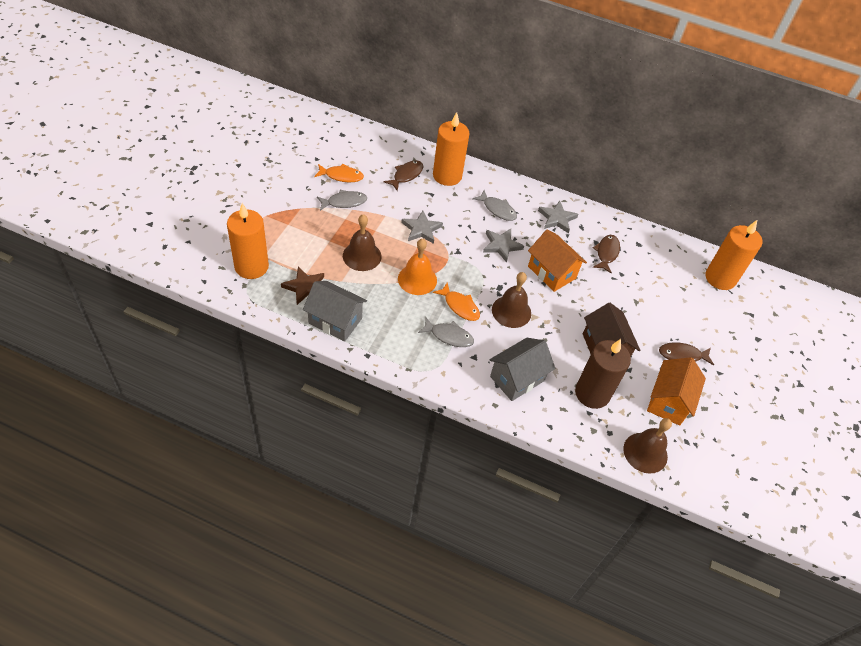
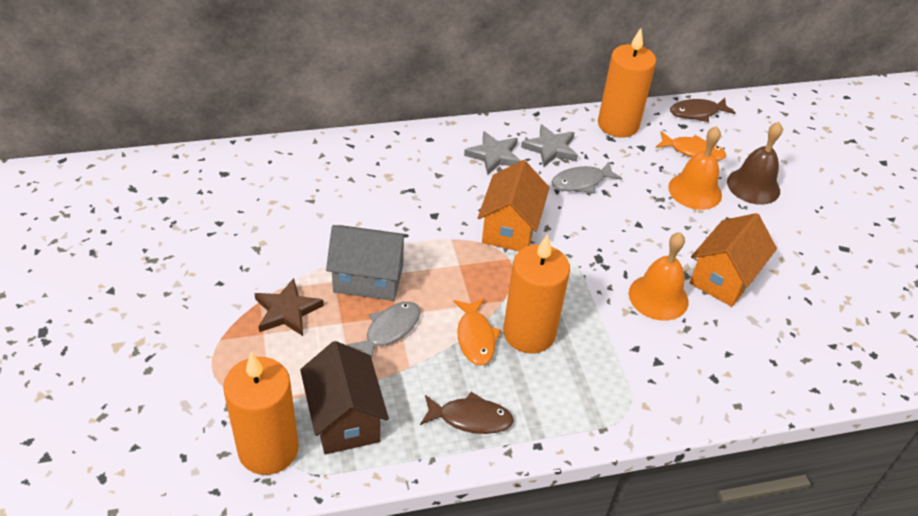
brown bell: 3 -> 1
brown candle: 1 -> 0
brown fish: 3 -> 2
grey fish: 3 -> 2
grey house: 2 -> 1
grey star: 3 -> 2
orange bell: 1 -> 2

